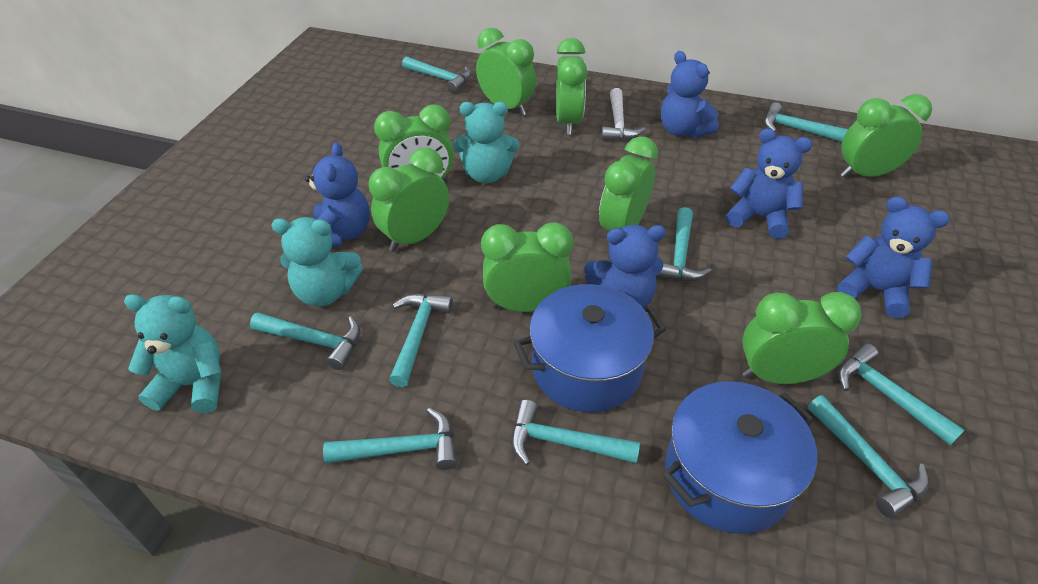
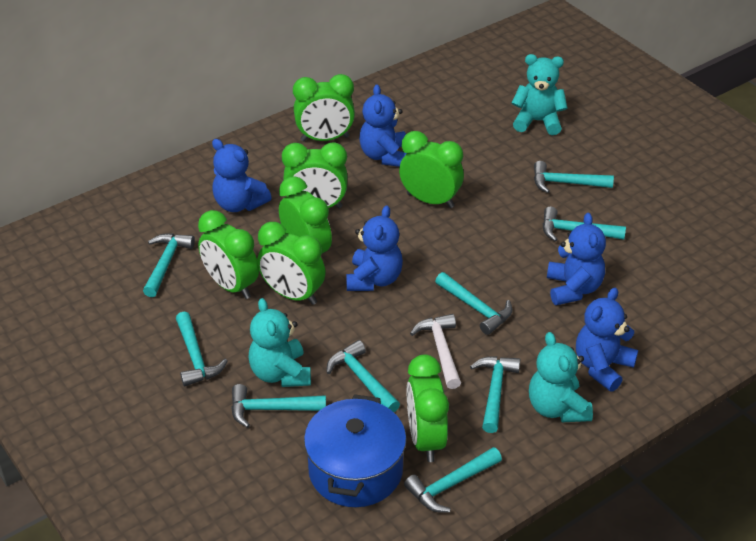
blue pot: 2 -> 1
green clock: 8 -> 7

